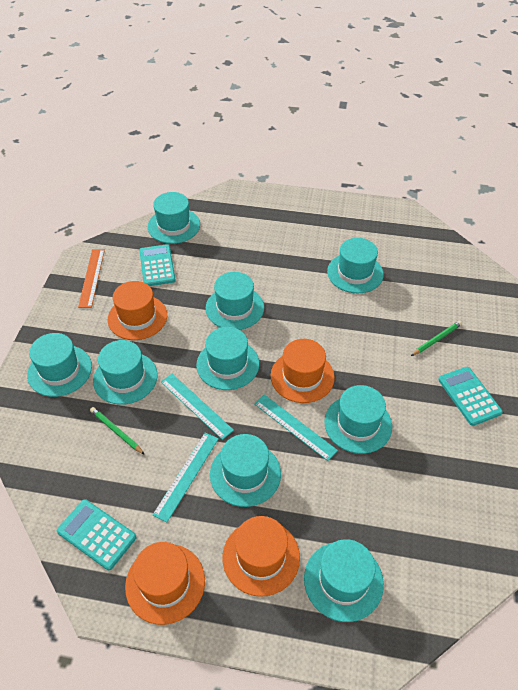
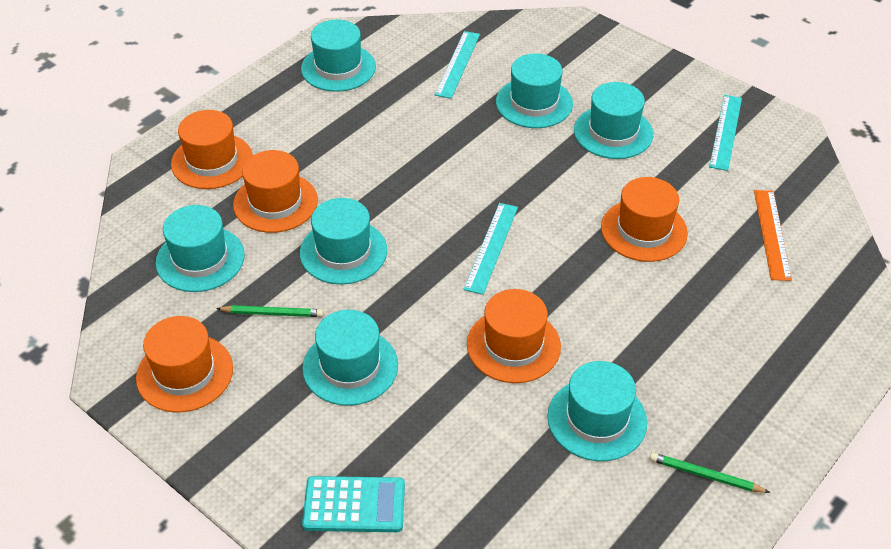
orange hat: 4 -> 5
turquoise calculator: 3 -> 1
turquoise hat: 9 -> 7

